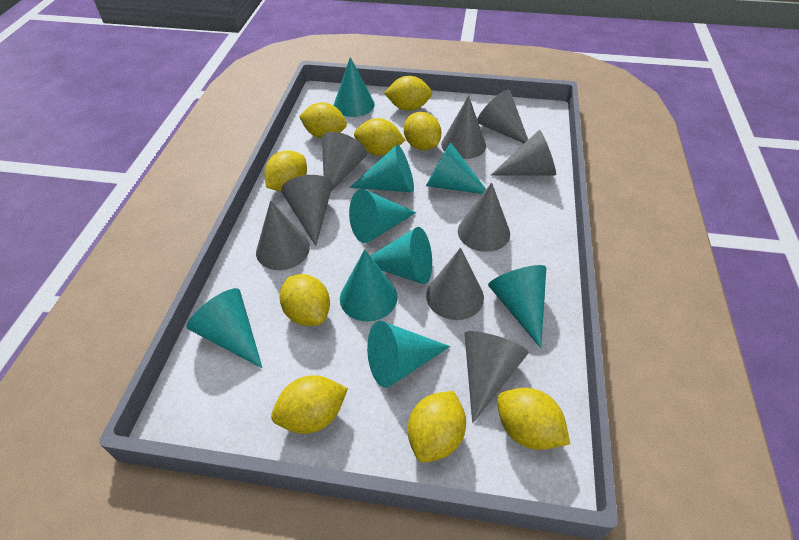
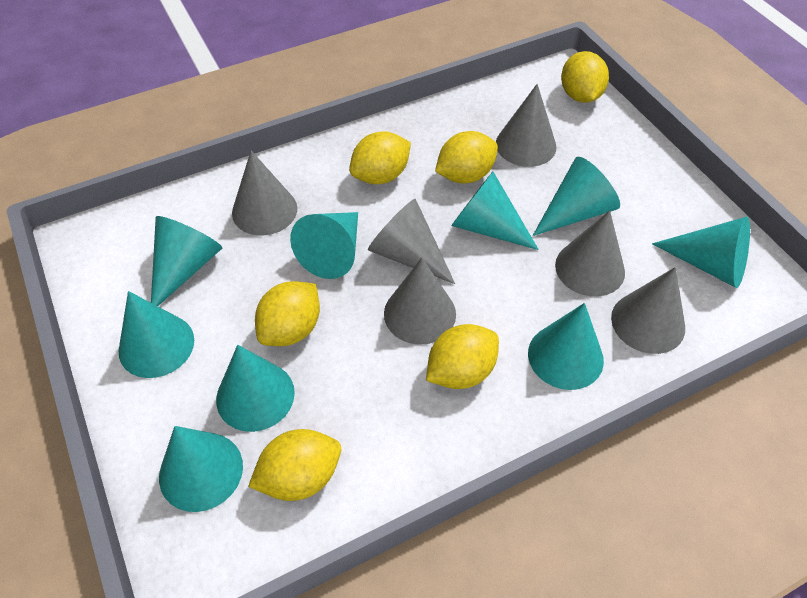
grey cone: 9 -> 6
yellow lemon: 9 -> 6

